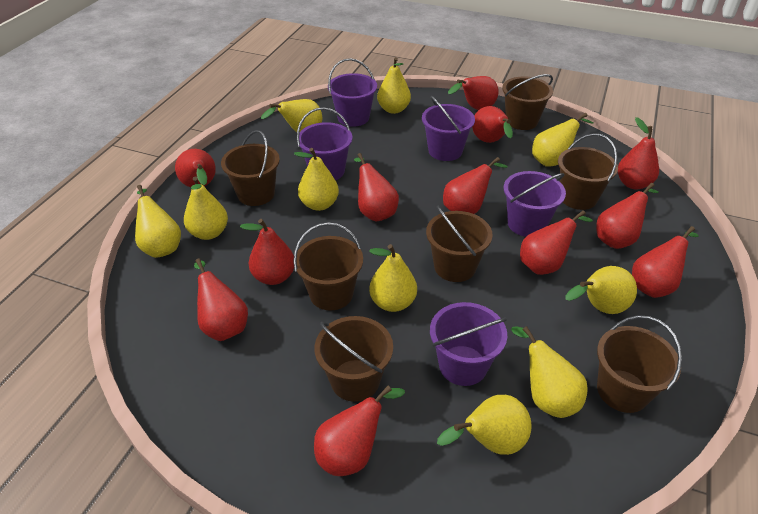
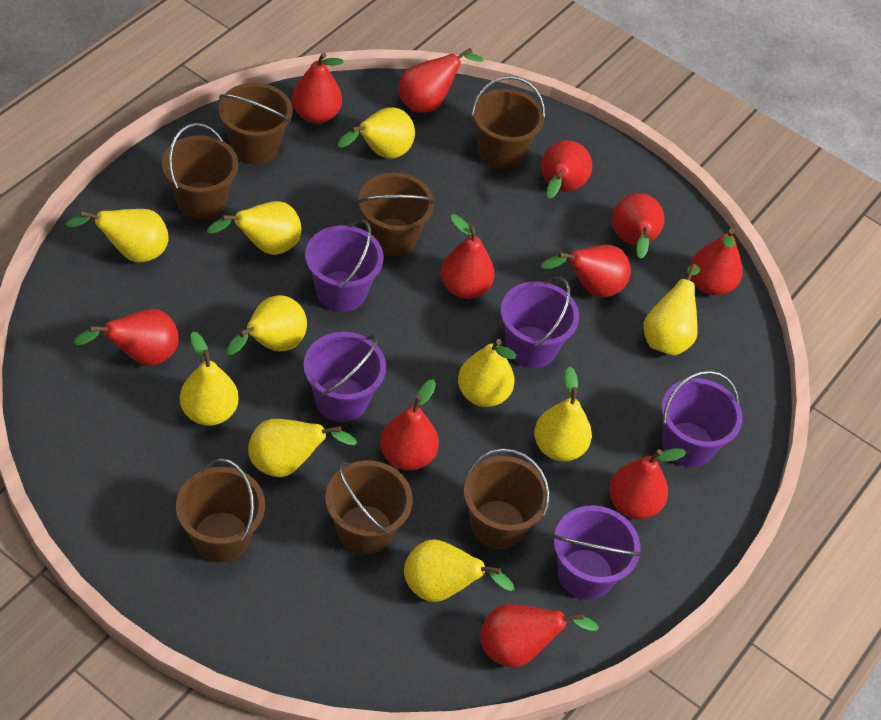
red pear: 12 -> 11

